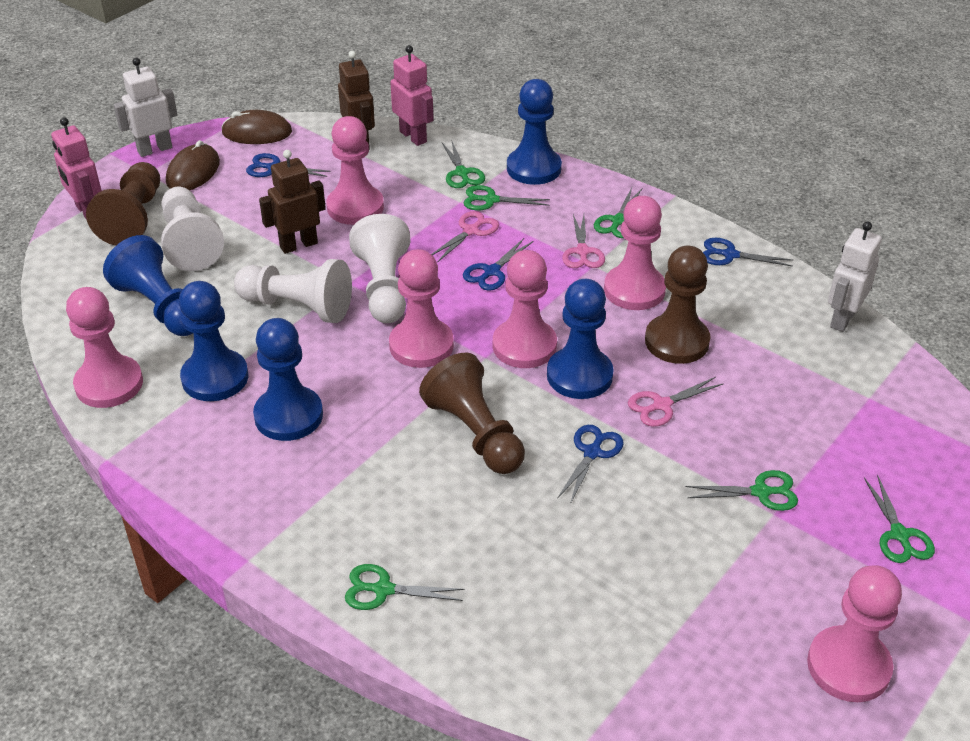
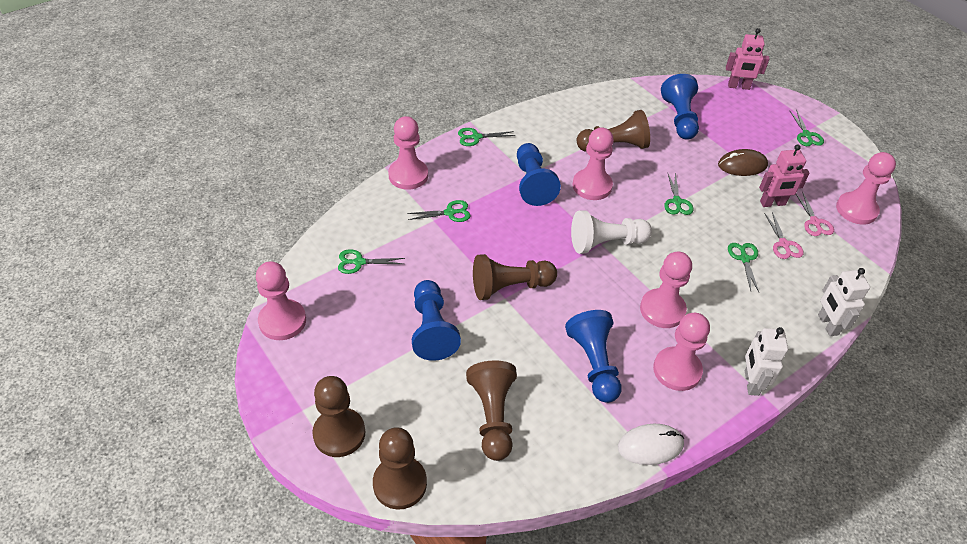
blue pawn: 5 -> 4
blue scissors: 4 -> 0
brown mouse: 2 -> 1
brown pawn: 3 -> 5
brown robot: 2 -> 0
pink scissors: 3 -> 2
white mouse: 0 -> 1
white pawn: 3 -> 1

